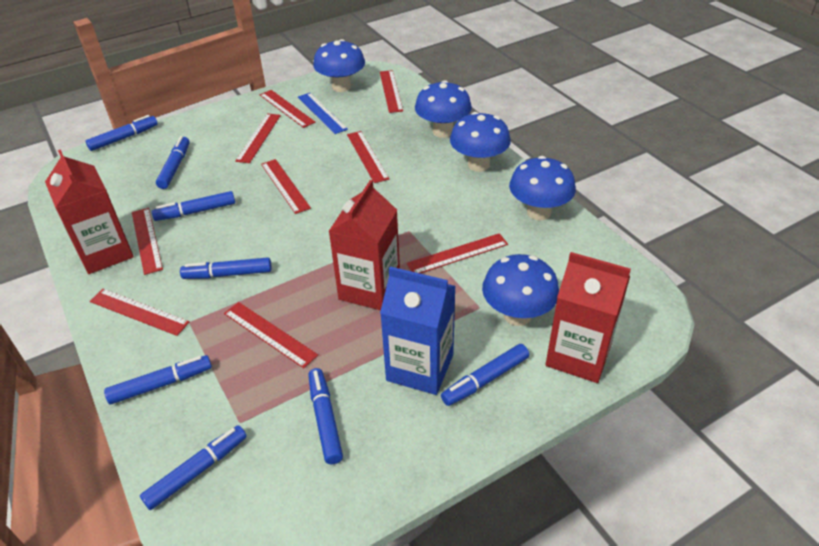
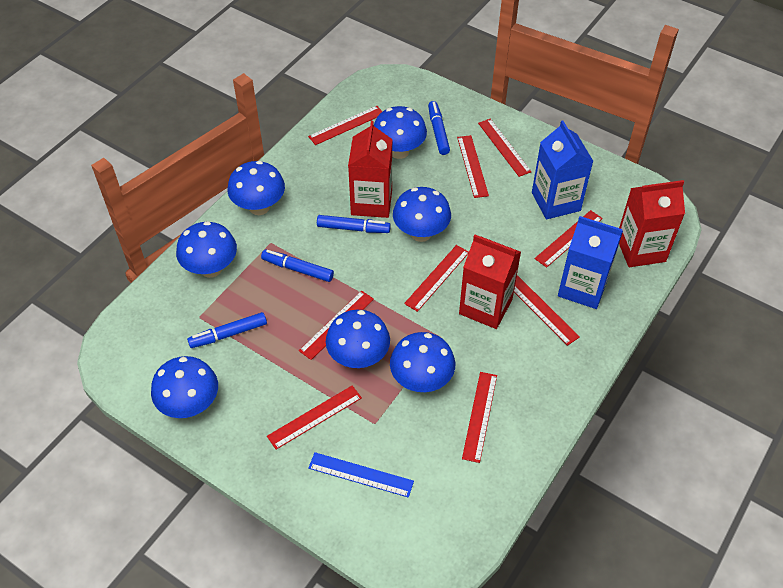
blue carton: 1 -> 2
blue marker: 8 -> 4
blue mushroom: 5 -> 7

